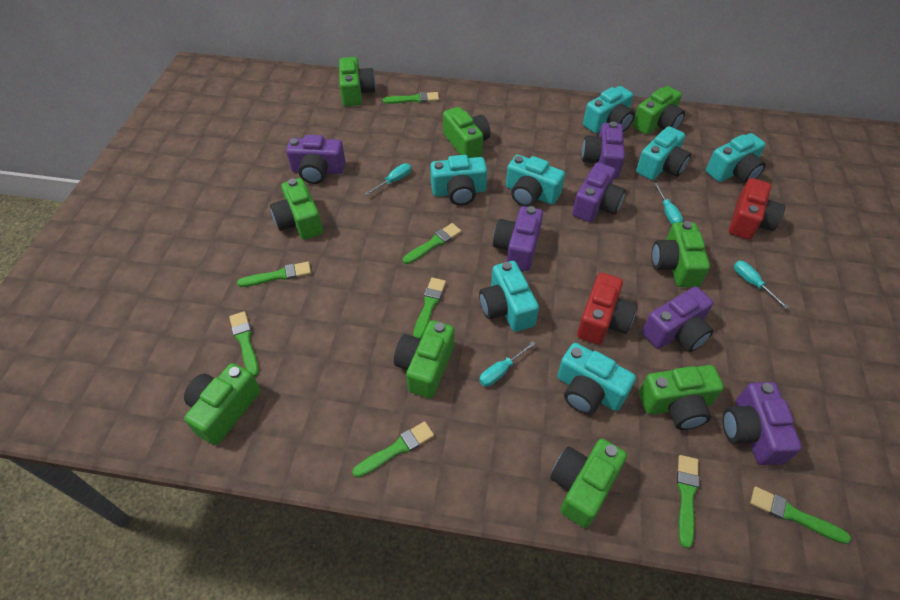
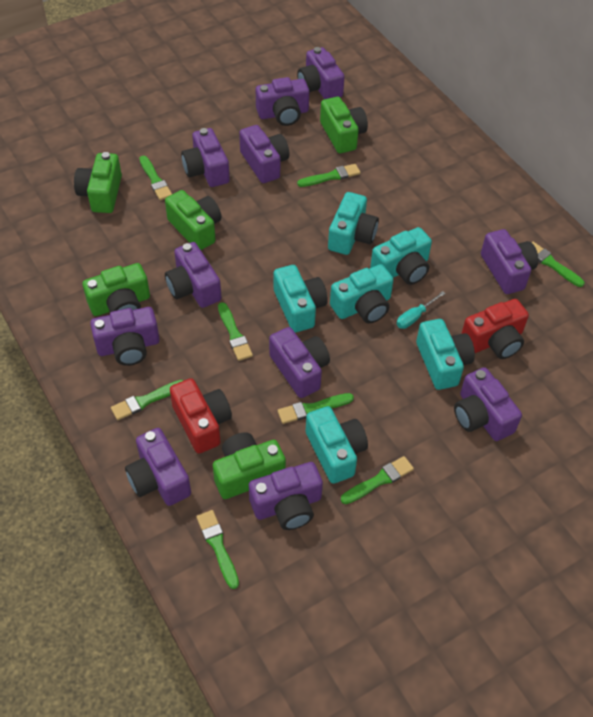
green camera: 9 -> 5
purple camera: 6 -> 11
turquoise camera: 7 -> 6
turquoise screwdriver: 4 -> 1

